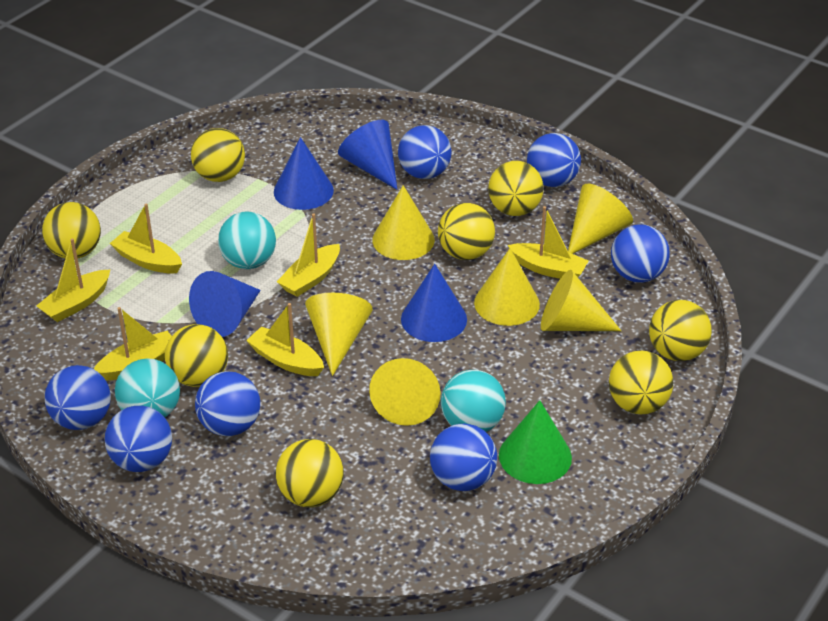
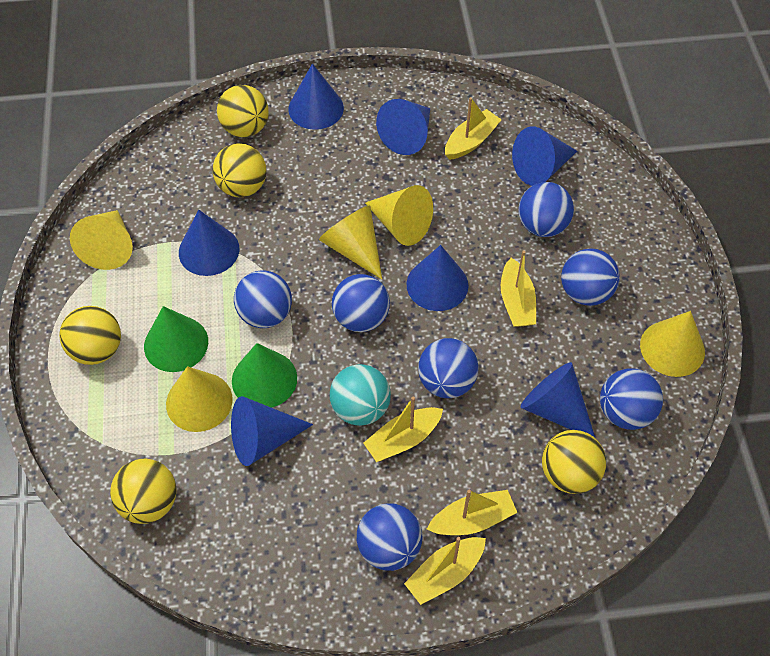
blue cone: 4 -> 7
green cone: 1 -> 2
turquoise ball: 3 -> 1
yellow ball: 8 -> 5
yellow boat: 6 -> 5
yellow cone: 6 -> 5

